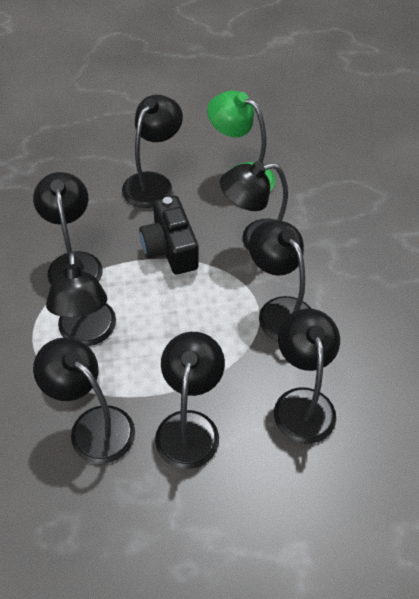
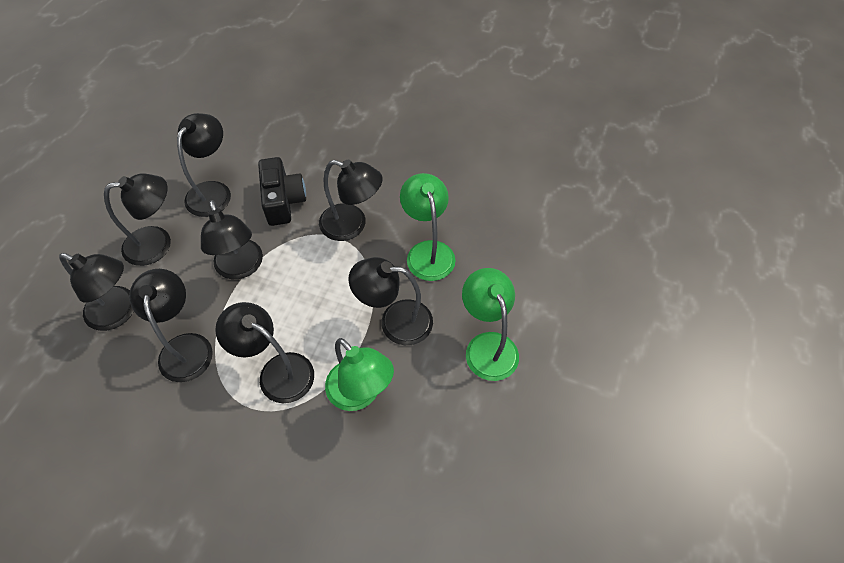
green lamp: 1 -> 3

